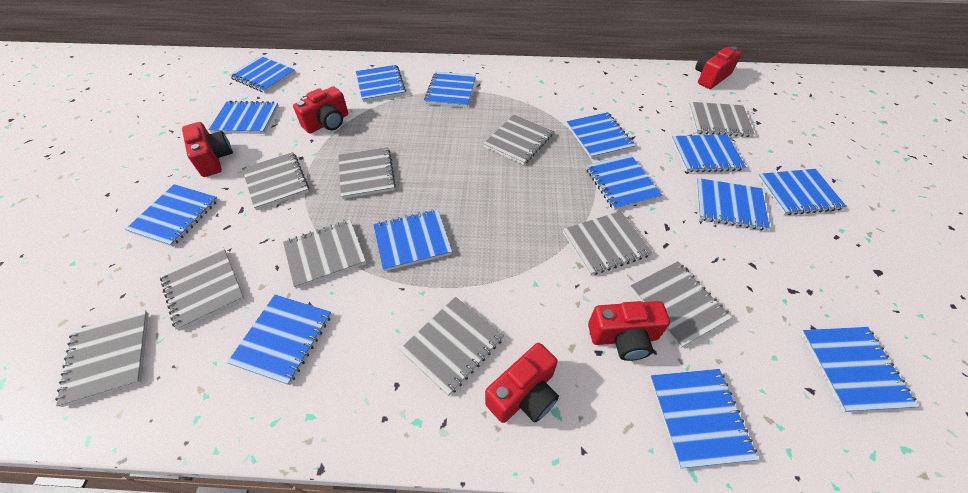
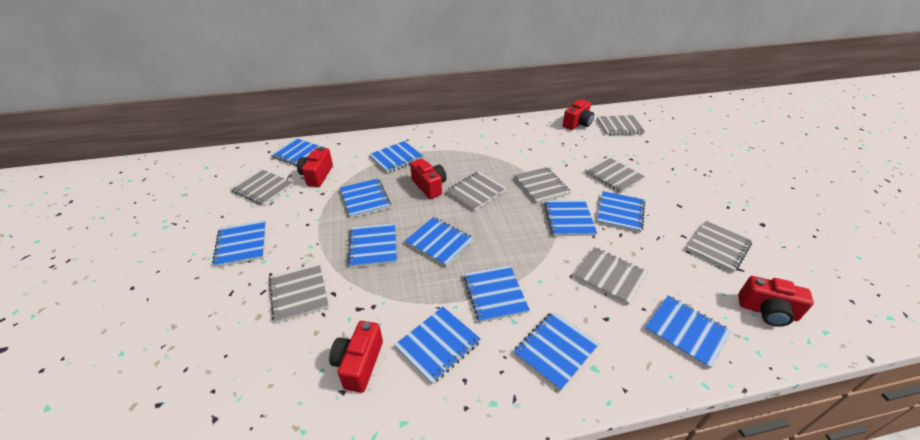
blue notebook: 14 -> 12
grey notebook: 10 -> 8

